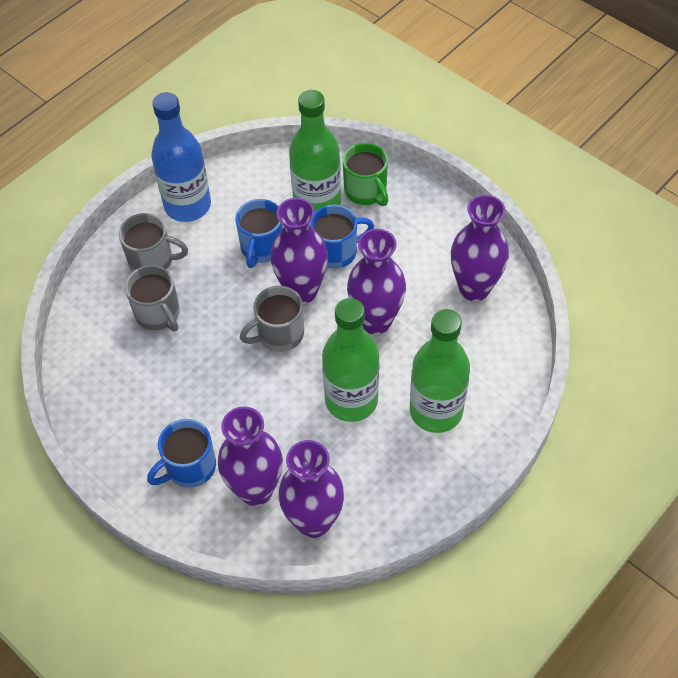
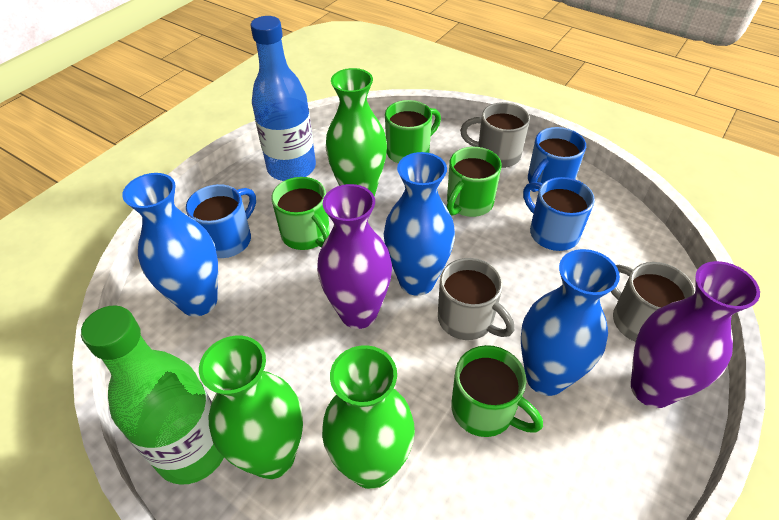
blue vase: 0 -> 3
green bottle: 3 -> 1
green mug: 1 -> 4
green vase: 0 -> 3
purple vase: 5 -> 2

